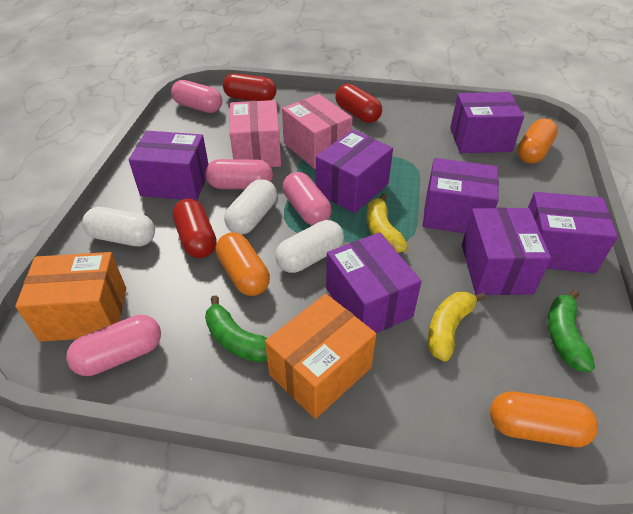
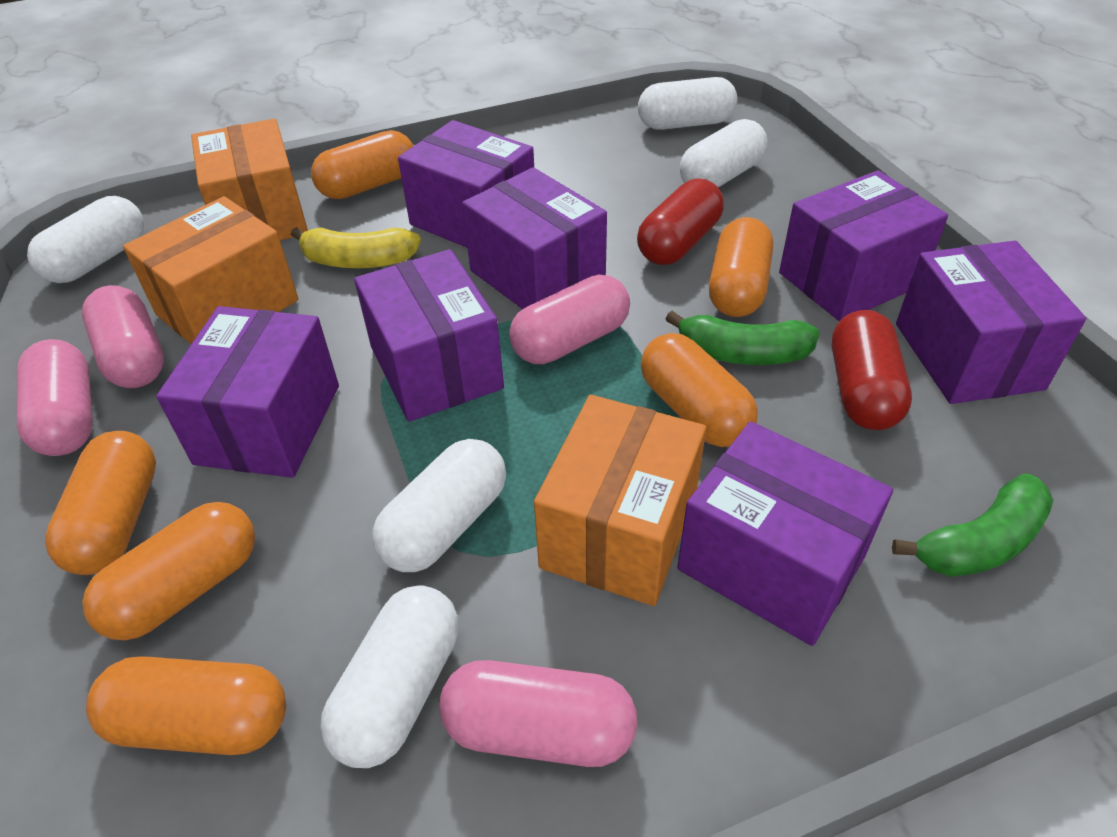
orange box: 2 -> 3
orange capsule: 3 -> 6
pink box: 2 -> 0
red capsule: 3 -> 2
white capsule: 3 -> 5
yellow banana: 2 -> 1

